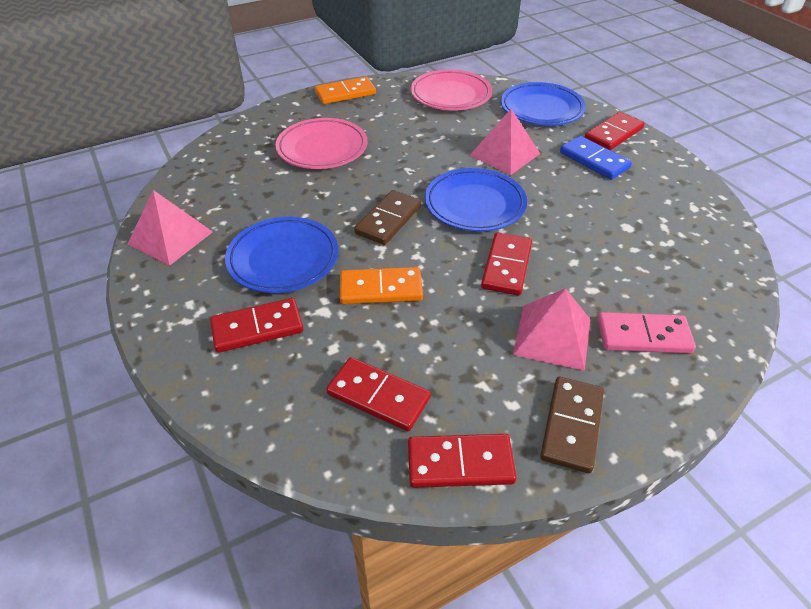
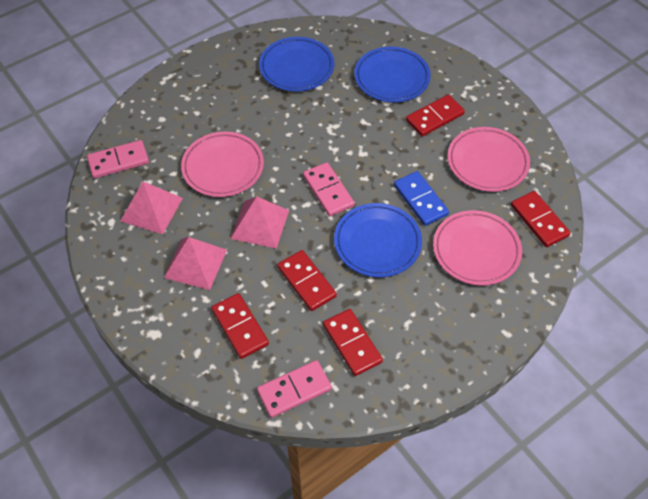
brown domino: 2 -> 0
orange domino: 2 -> 0
pink domino: 1 -> 3
pink plate: 2 -> 3

